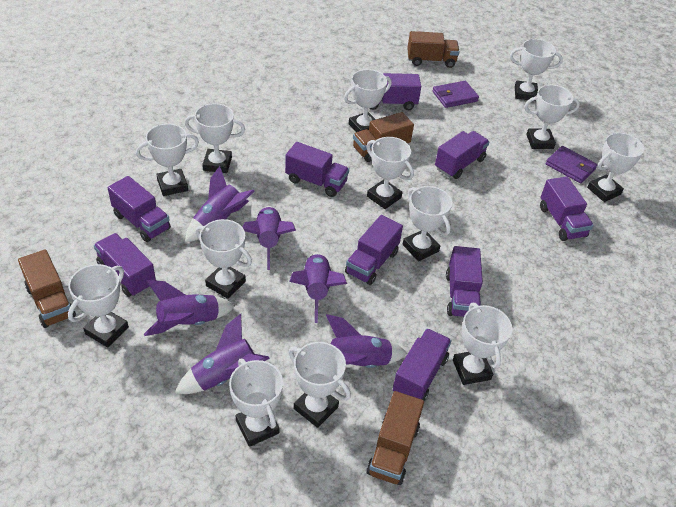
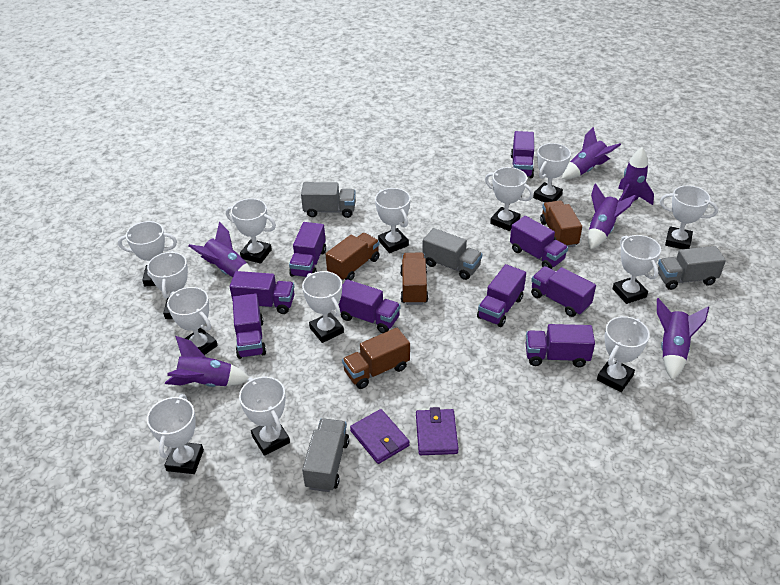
grey truck: 0 -> 4

